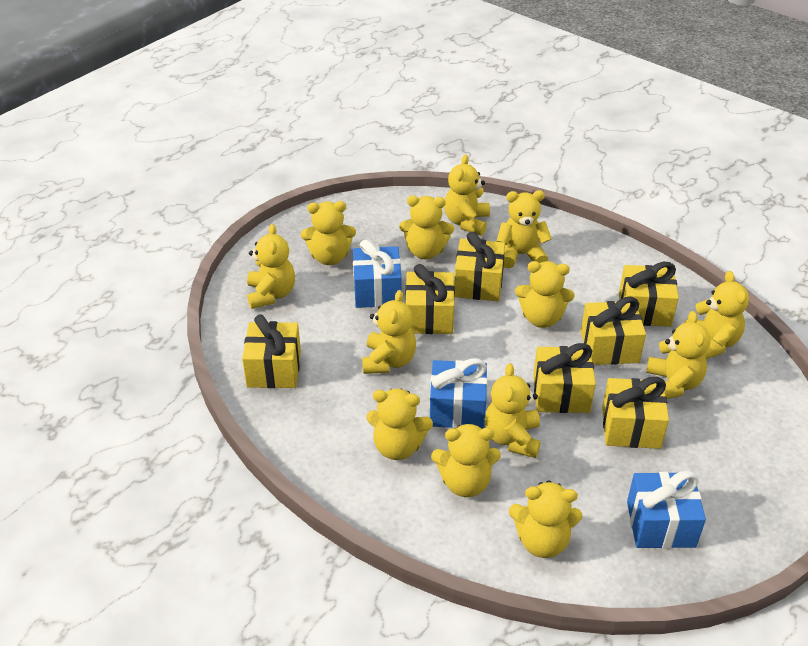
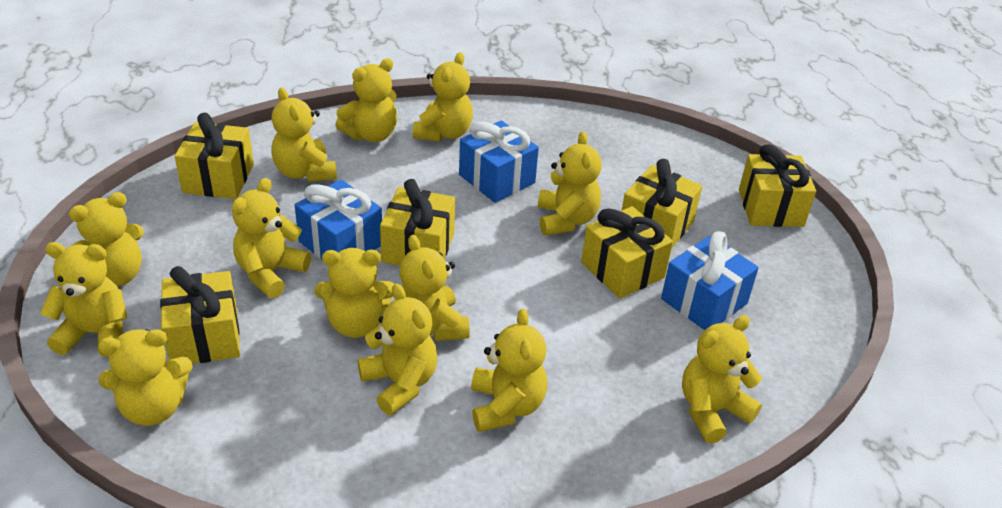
yellow gift: 7 -> 6

